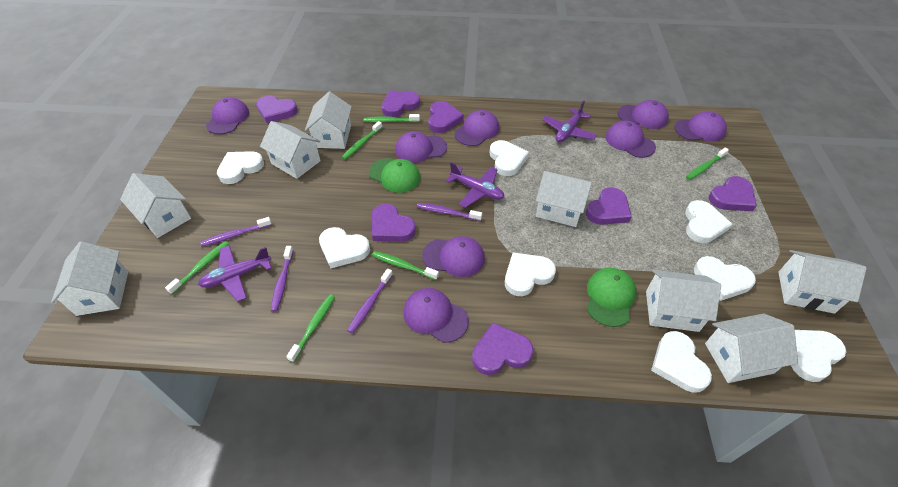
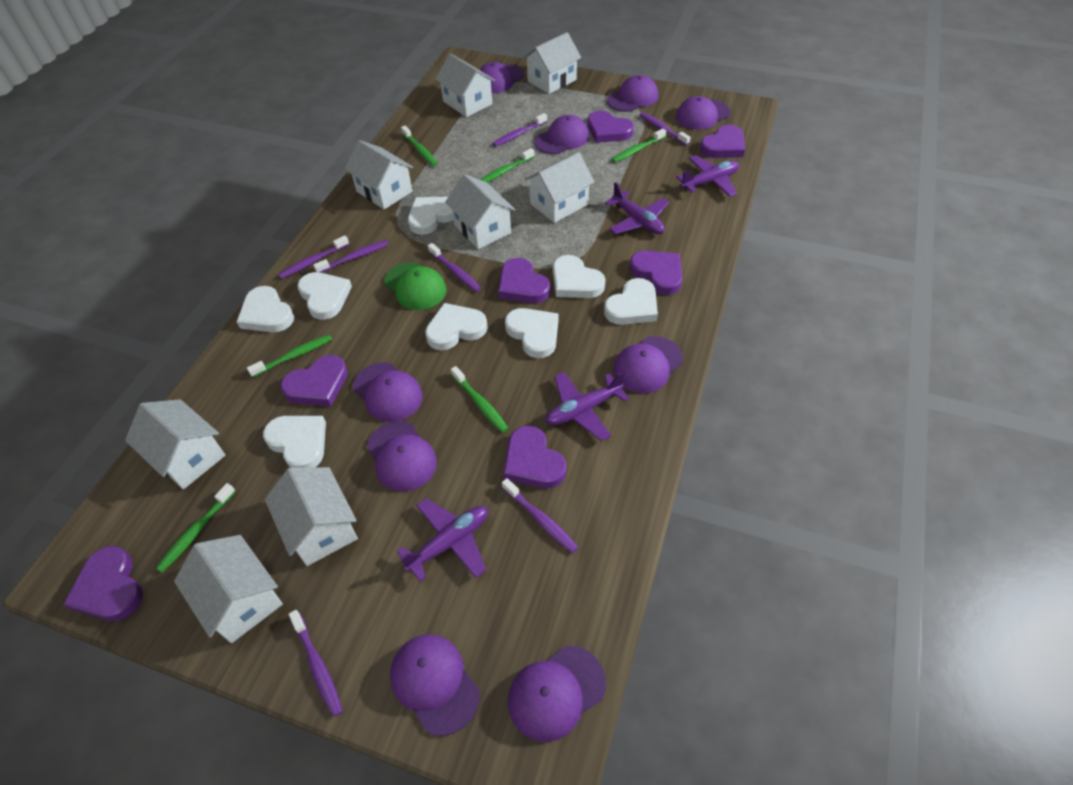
green cap: 2 -> 1
purple cap: 8 -> 9
purple plane: 3 -> 4
purple toothbrush: 4 -> 7

